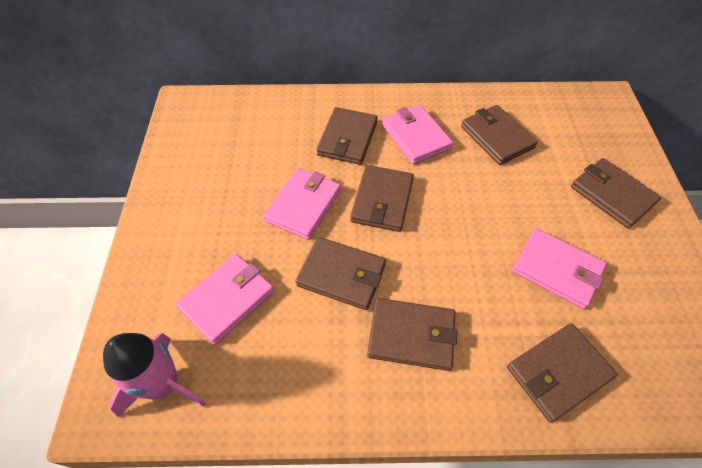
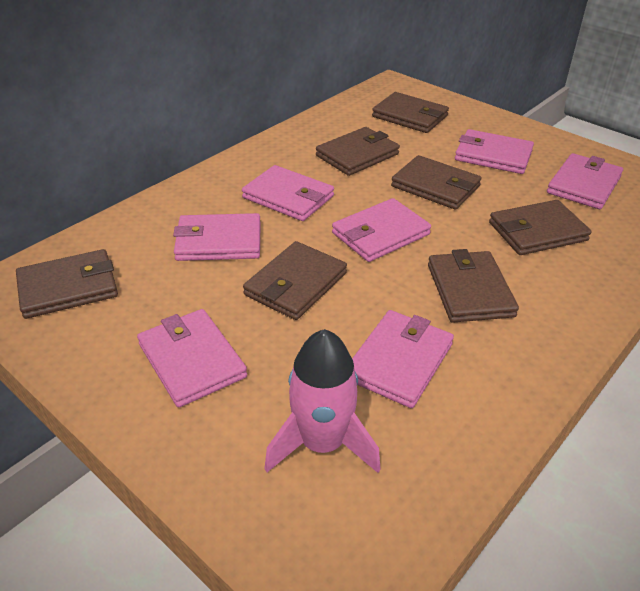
pink wallet: 4 -> 7

